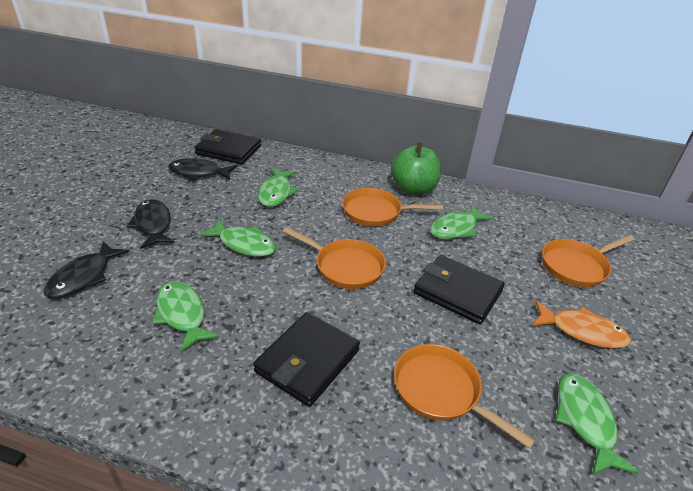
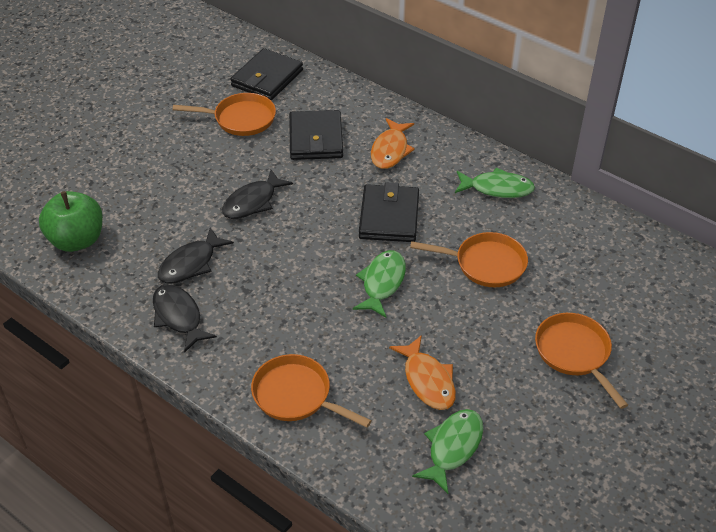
green fish: 5 -> 3
orange fish: 1 -> 2

